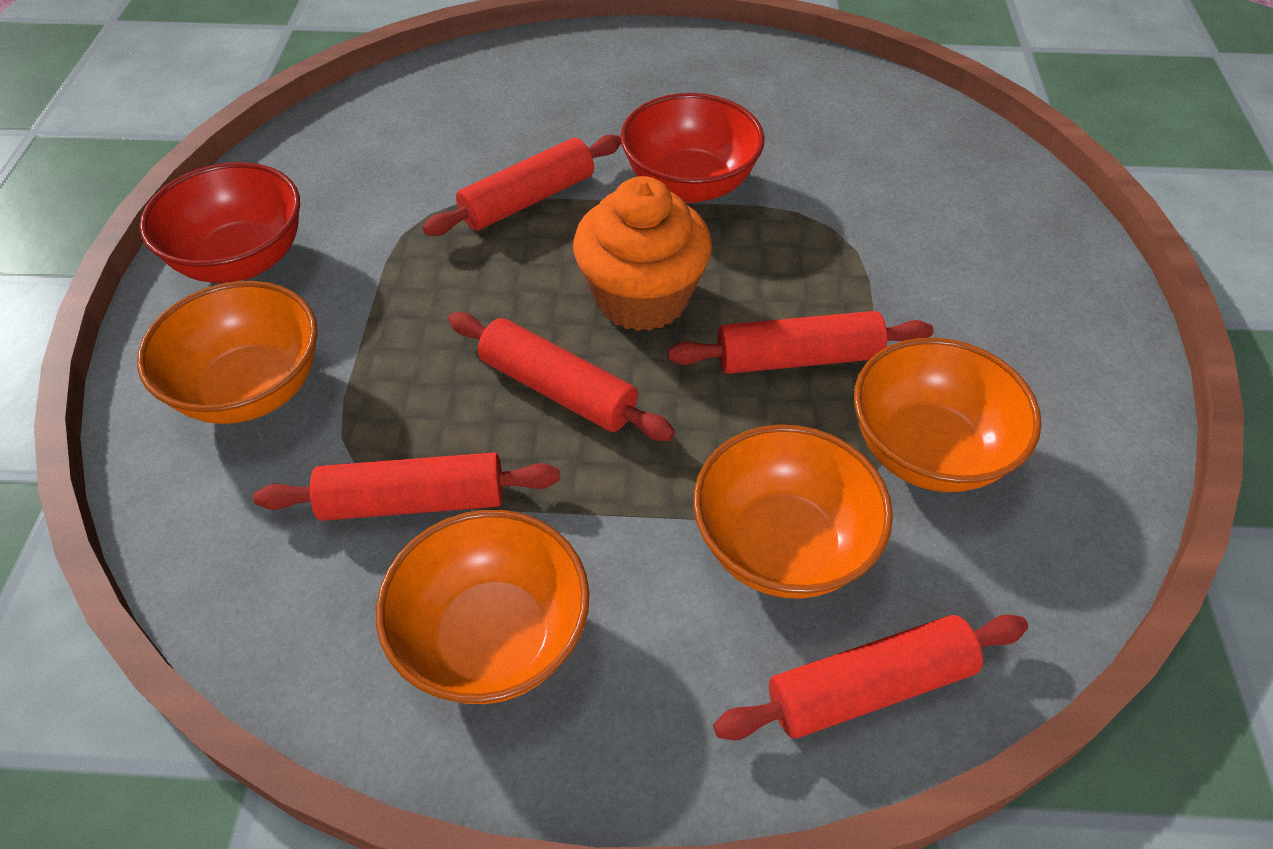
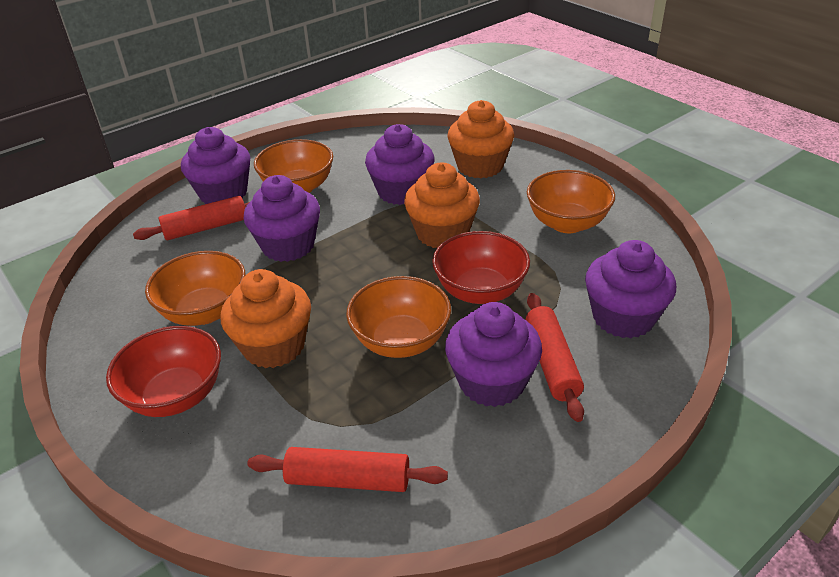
orange cupcake: 1 -> 3
purple cupcake: 0 -> 5
red rolling pin: 5 -> 3

